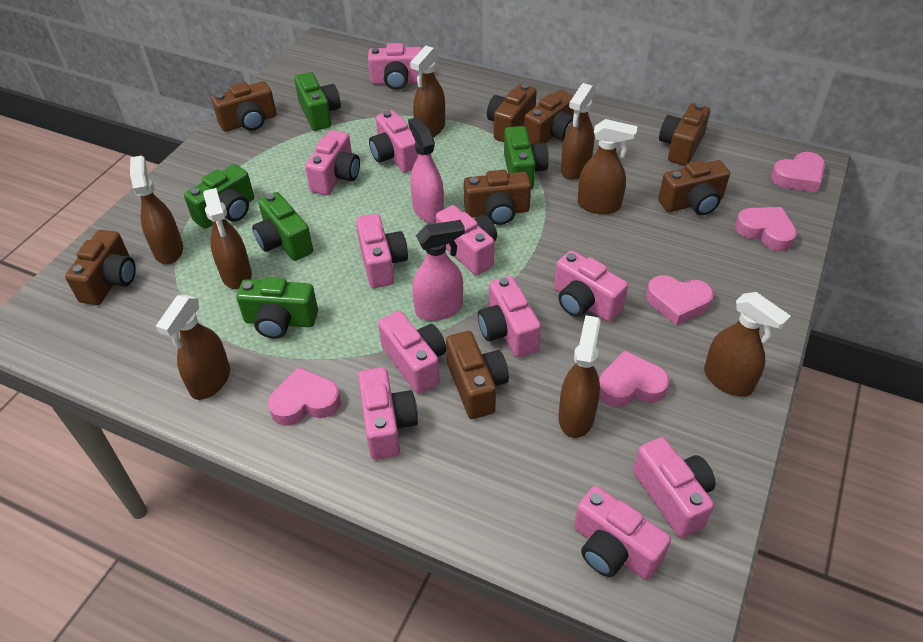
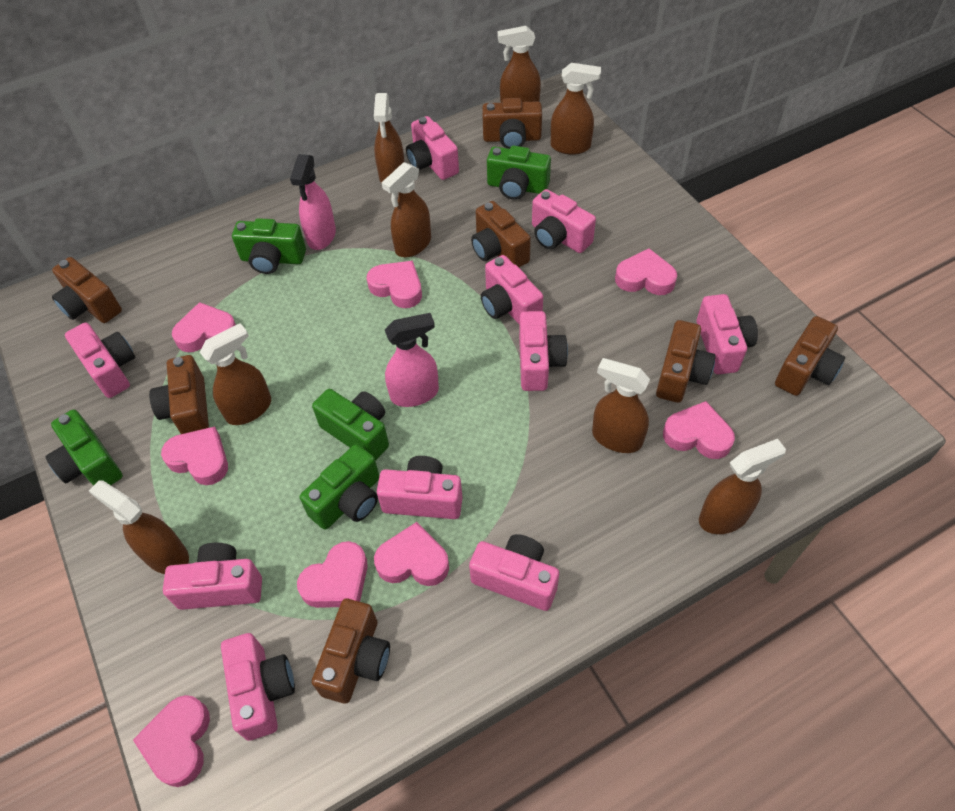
brown camera: 8 -> 7
pink camera: 11 -> 10
pink heart: 5 -> 8

